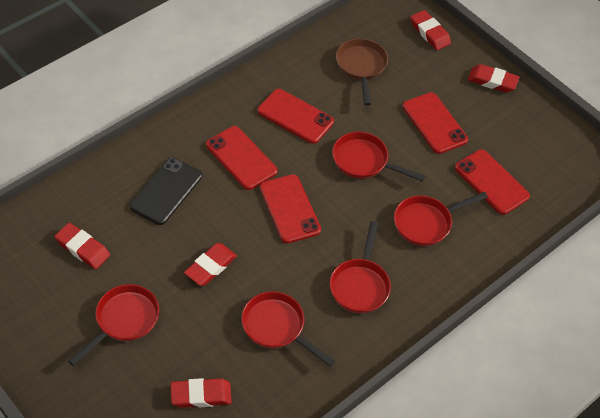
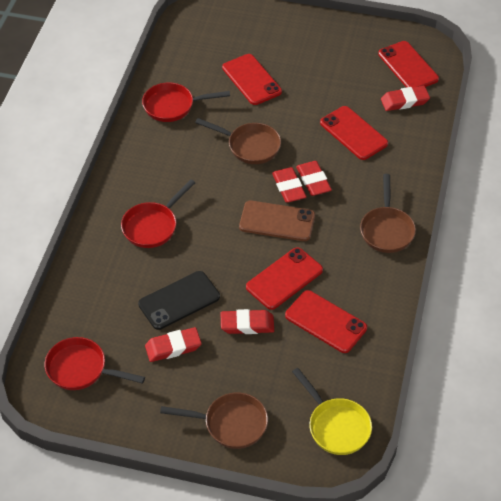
brown pan: 1 -> 3
brown phone: 0 -> 1
red pan: 5 -> 3
yellow pan: 0 -> 1

